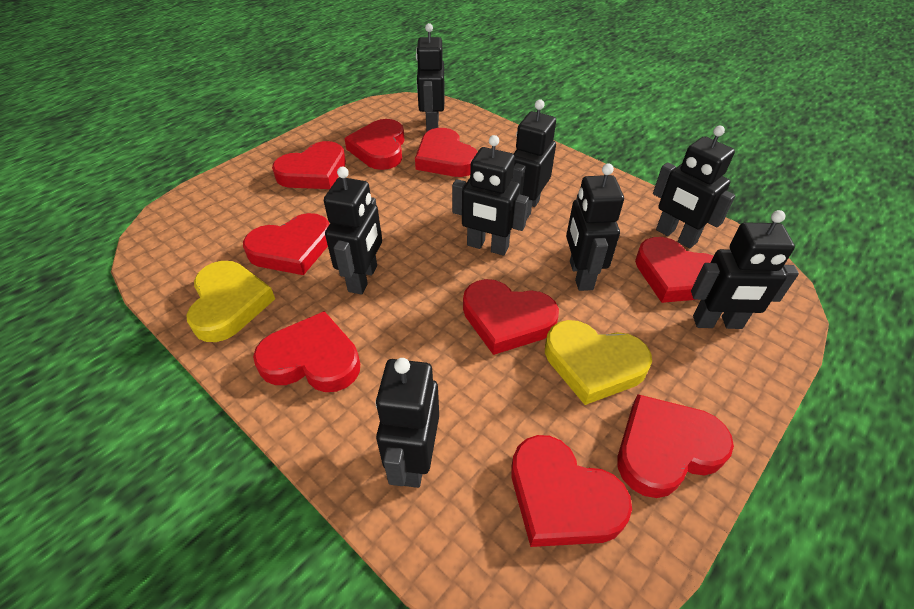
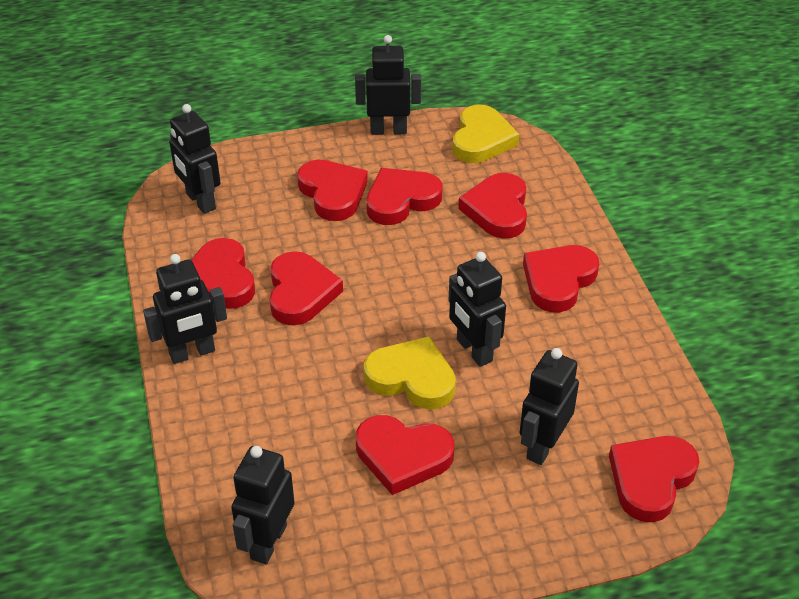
black robot: 8 -> 6
red heart: 9 -> 8

